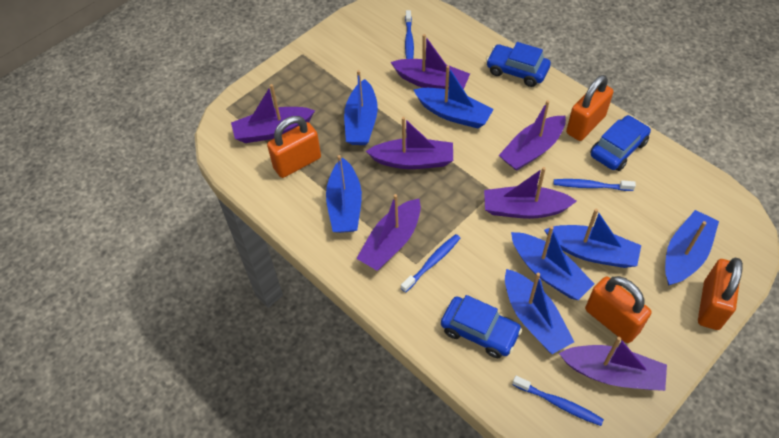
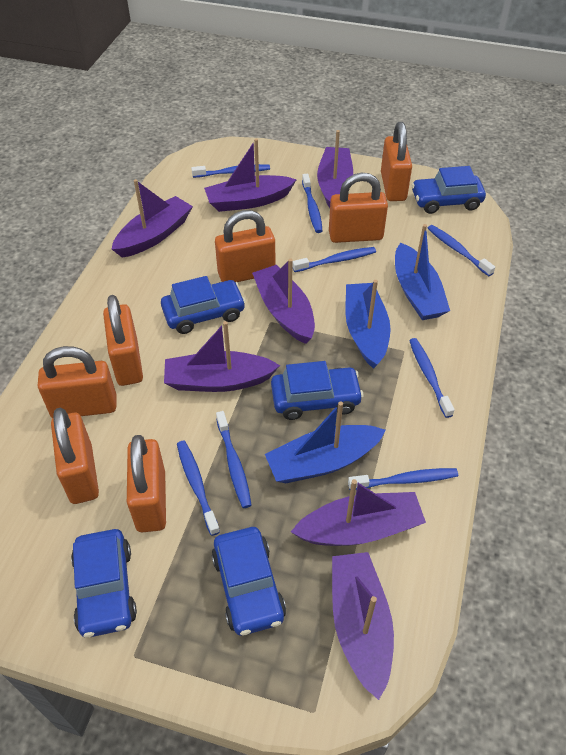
blue boat: 7 -> 3
blue car: 3 -> 5
blue toothbrush: 4 -> 8
orange padlock: 4 -> 7

